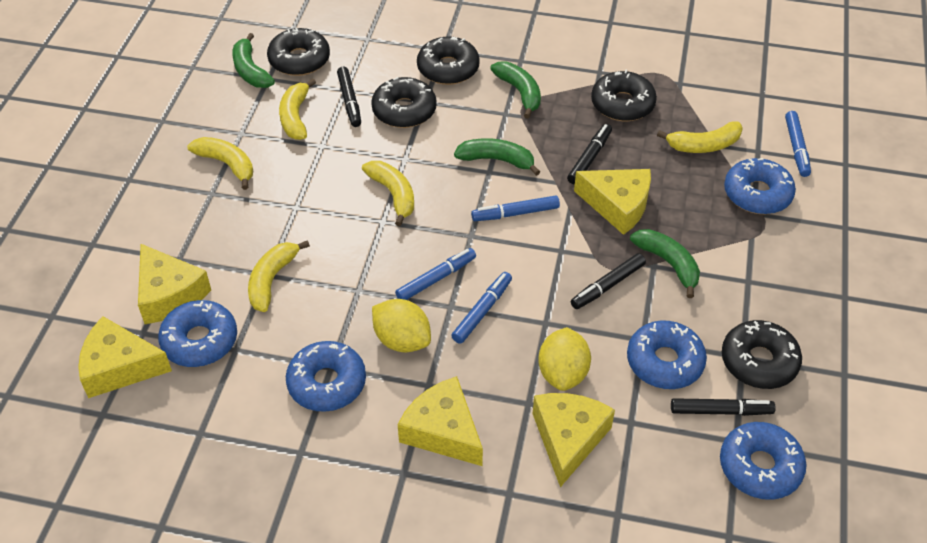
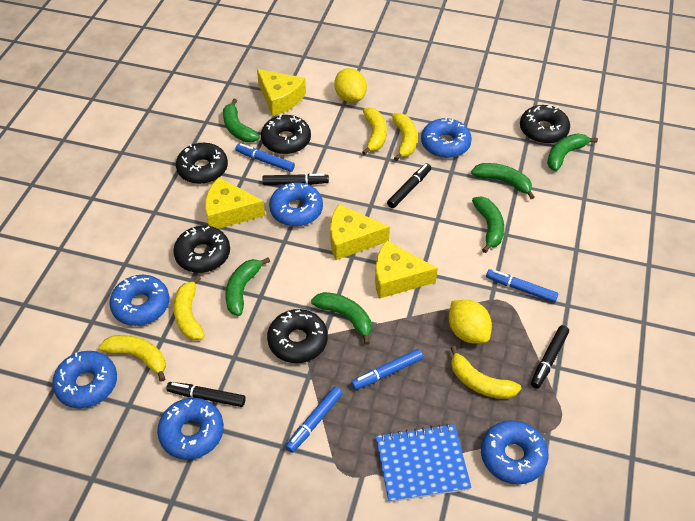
blue donut: 5 -> 6
blue notebook: 0 -> 1
green banana: 4 -> 6
yellow cheese: 5 -> 4

